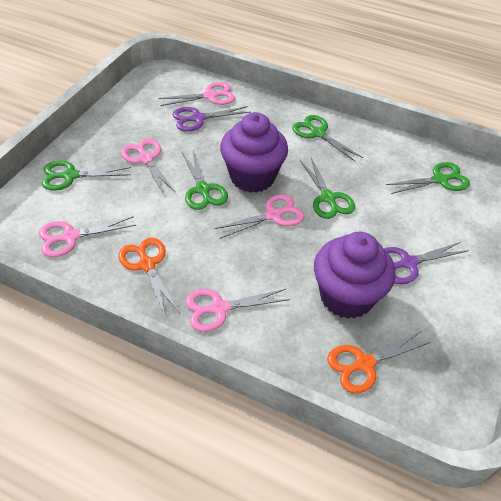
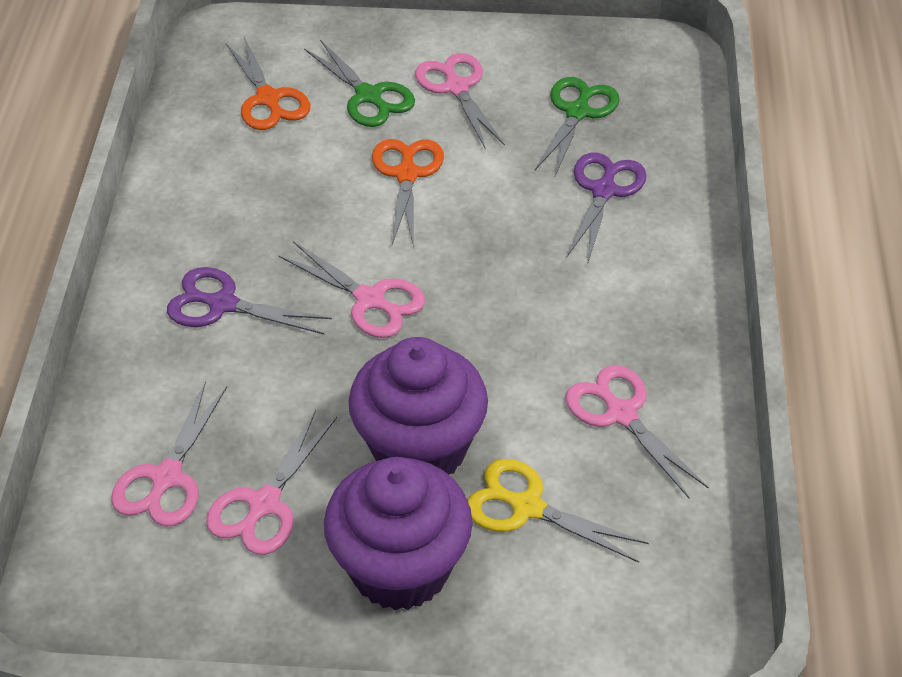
green scissors: 5 -> 2
yellow scissors: 0 -> 1

